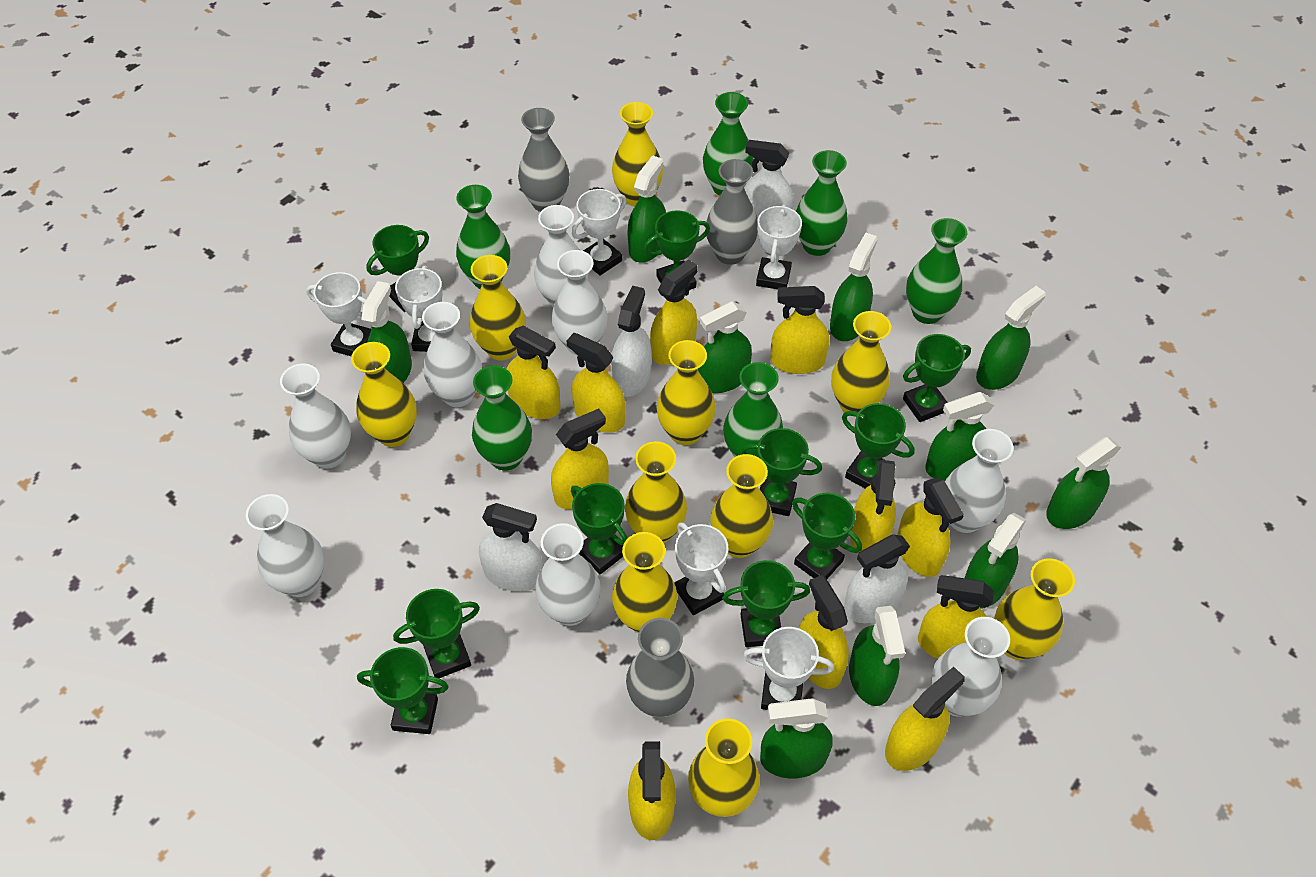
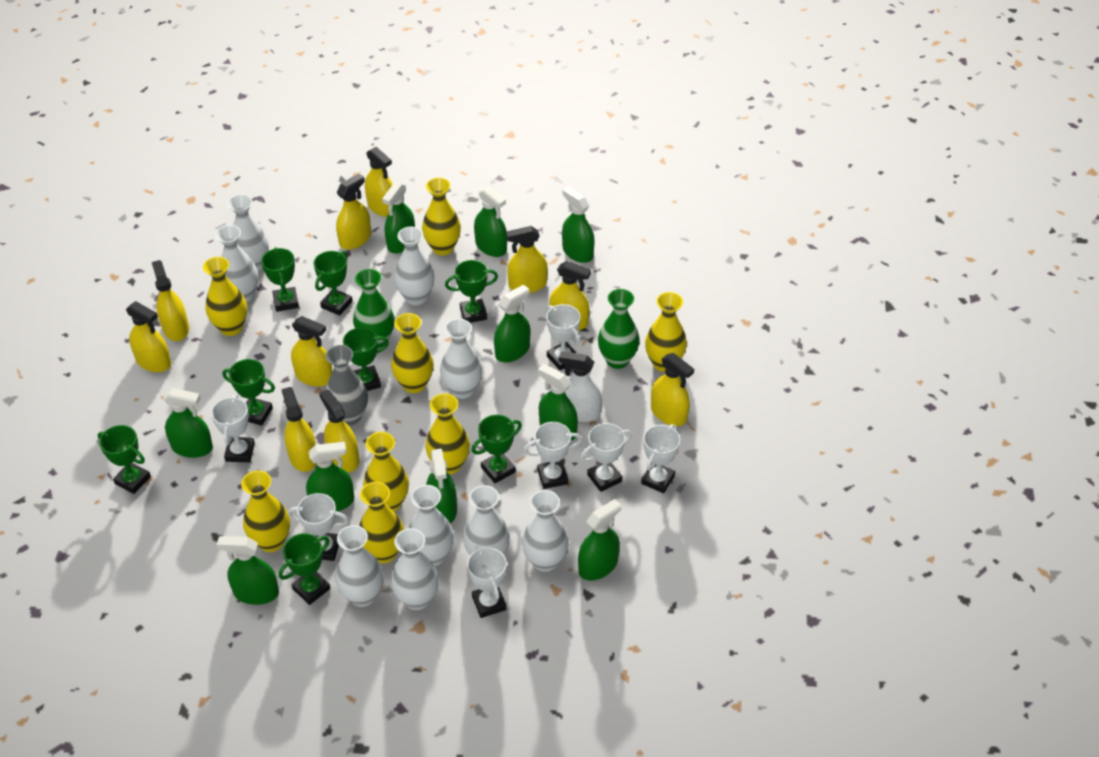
green trophy: 10 -> 8
green vase: 6 -> 2
grey vase: 3 -> 1
white spray bottle: 4 -> 1
white trophy: 6 -> 7
white vase: 8 -> 9
yellow spray bottle: 11 -> 10
yellow vase: 10 -> 8

